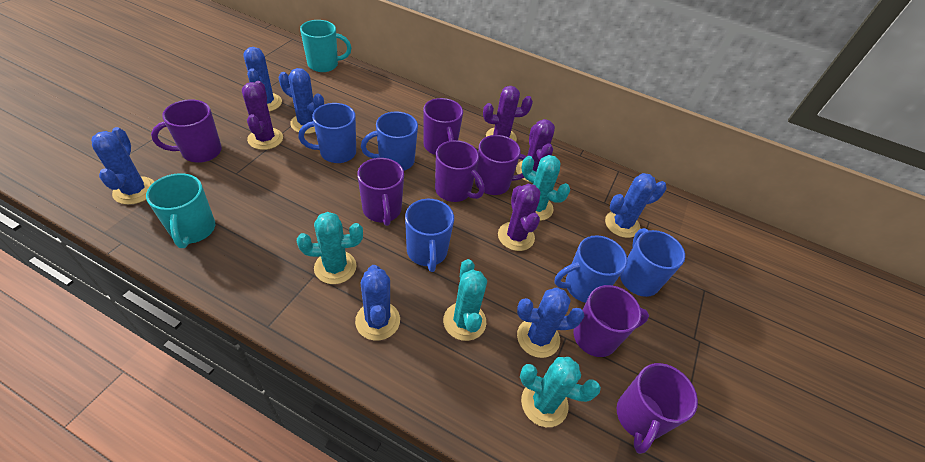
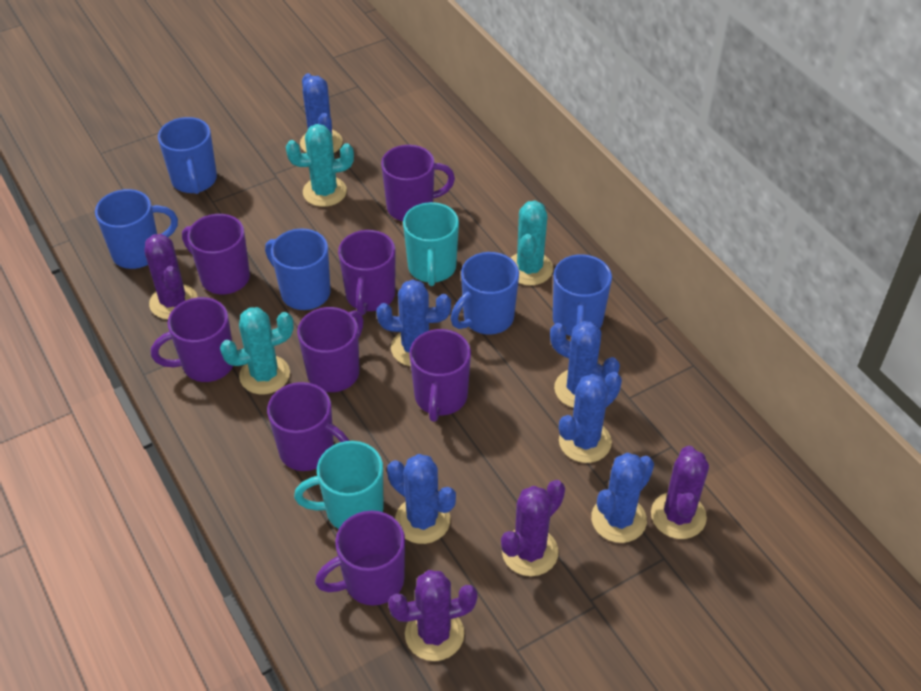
purple mug: 7 -> 8
turquoise cactus: 4 -> 3

